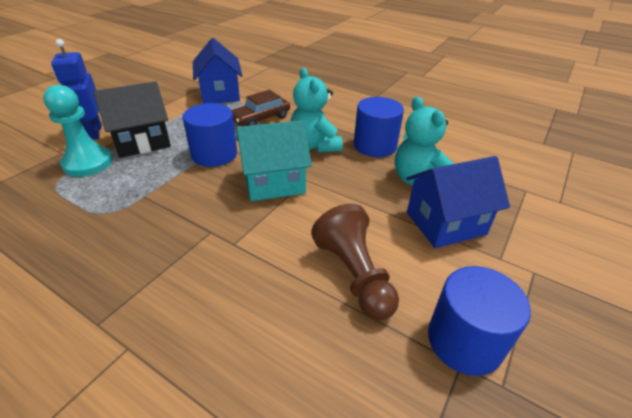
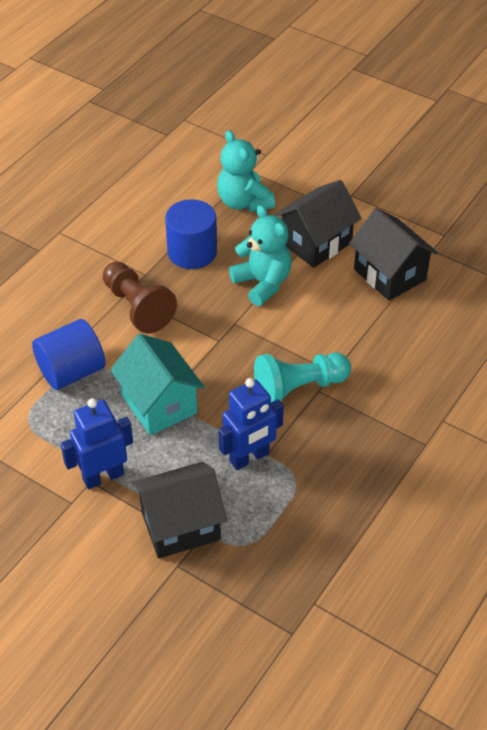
black house: 1 -> 3
blue cylinder: 3 -> 2
blue house: 2 -> 0
blue robot: 1 -> 2
brown car: 1 -> 0

